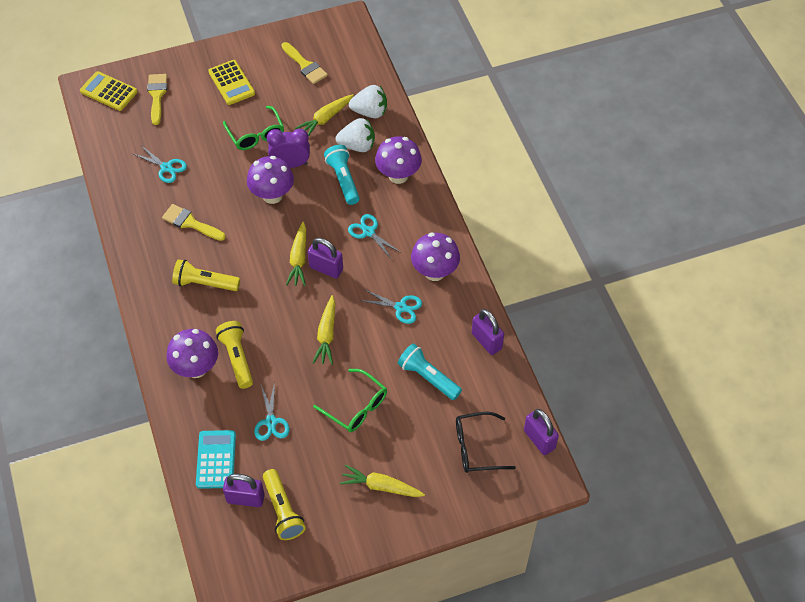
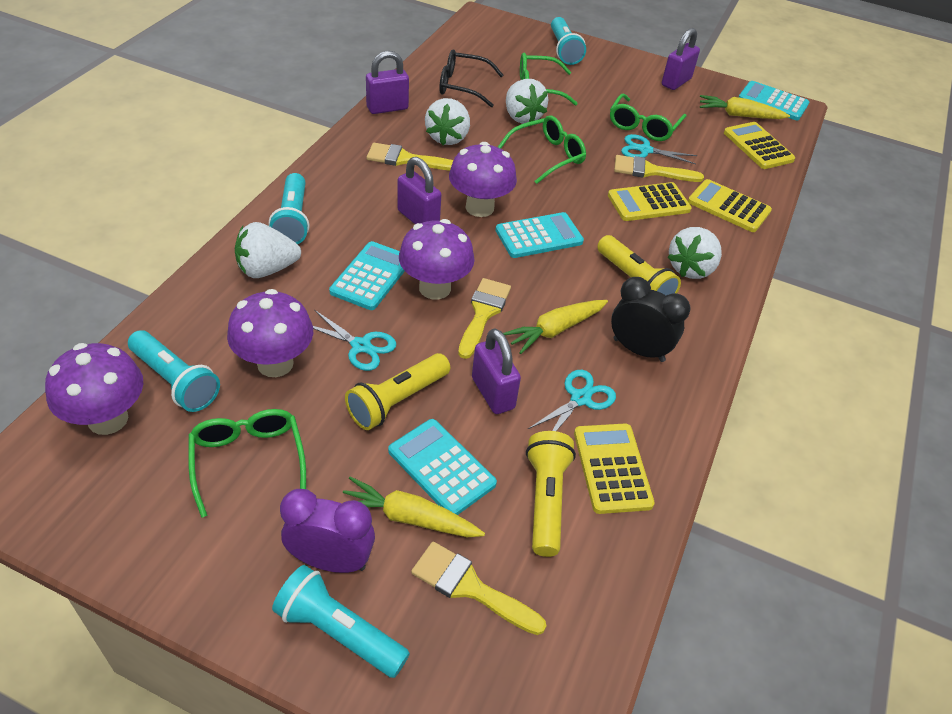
black clock: 0 -> 1
green glasses: 2 -> 4
turquoise calculator: 1 -> 4
turquoise flashlight: 2 -> 4
turquoise scissors: 4 -> 3
white strawberry: 2 -> 4
yellow brush: 3 -> 4
yellow calculator: 2 -> 4
yellow carrot: 4 -> 3

